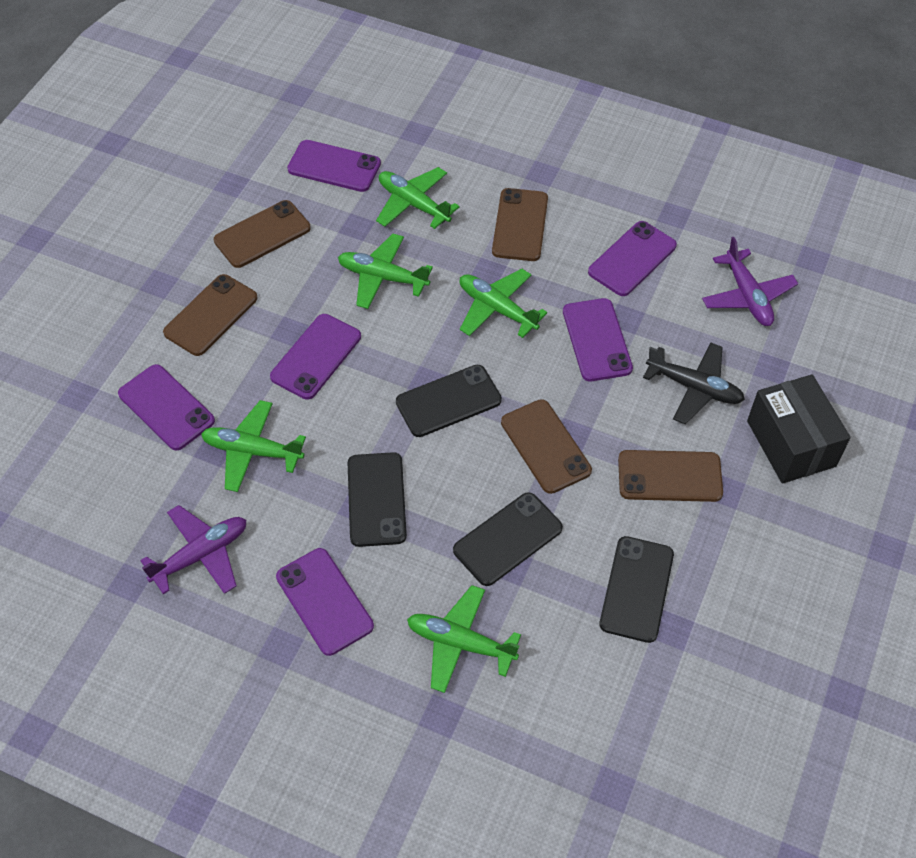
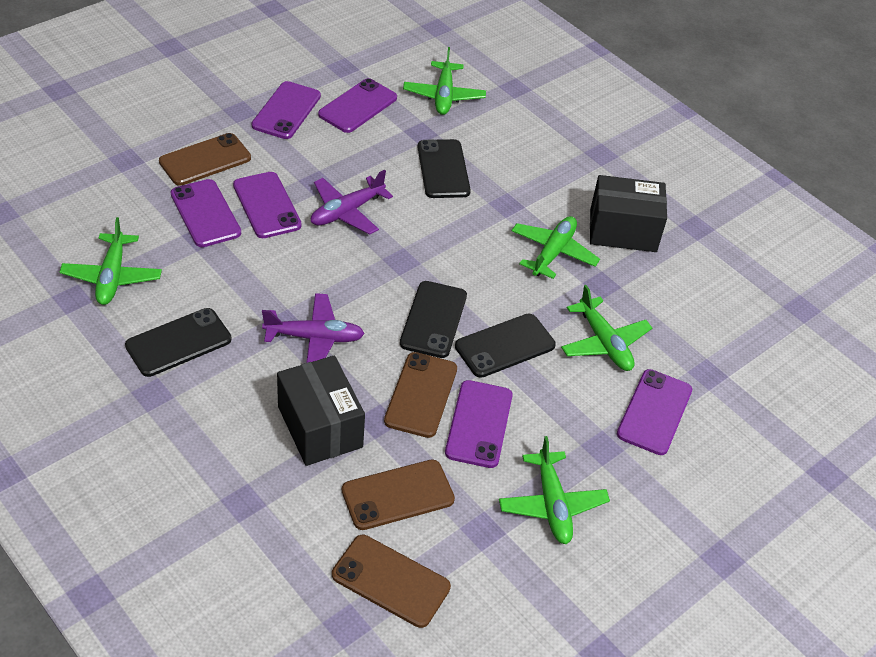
black box: 1 -> 2
black plane: 1 -> 0
brown phone: 5 -> 4

